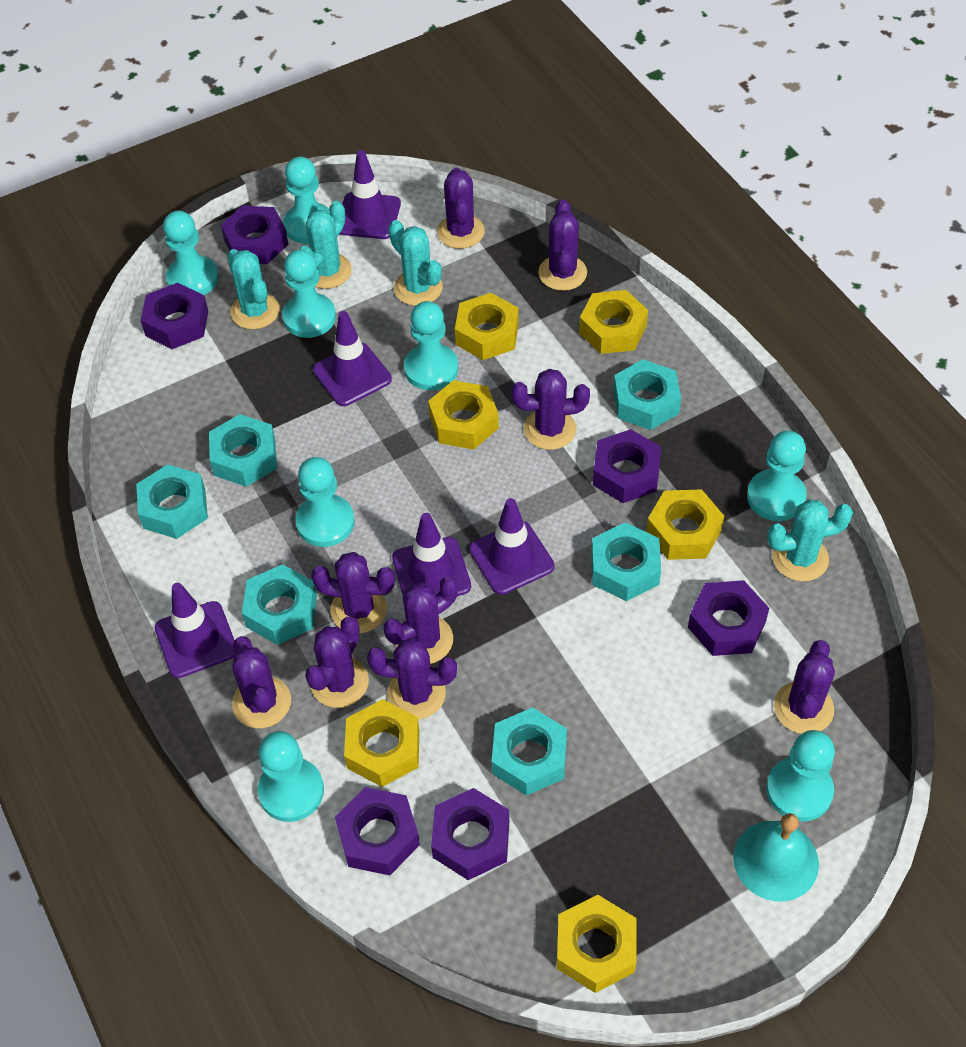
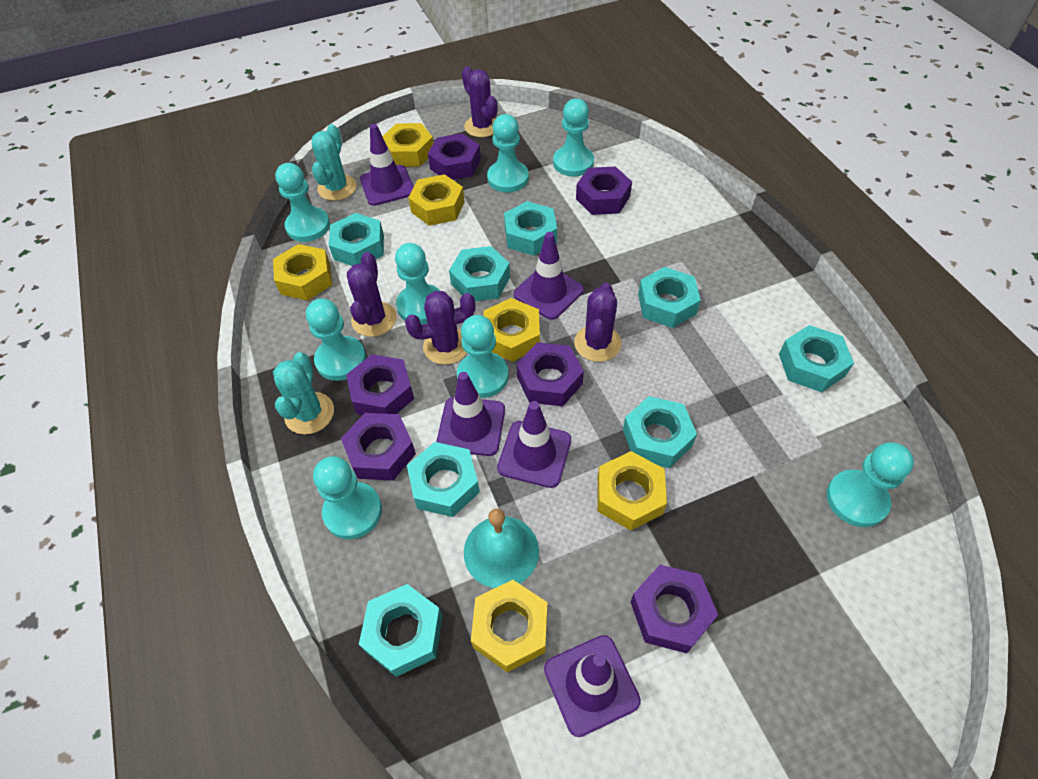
purple cactus: 9 -> 4
turquoise cactus: 4 -> 2
turquoise nut: 6 -> 8

